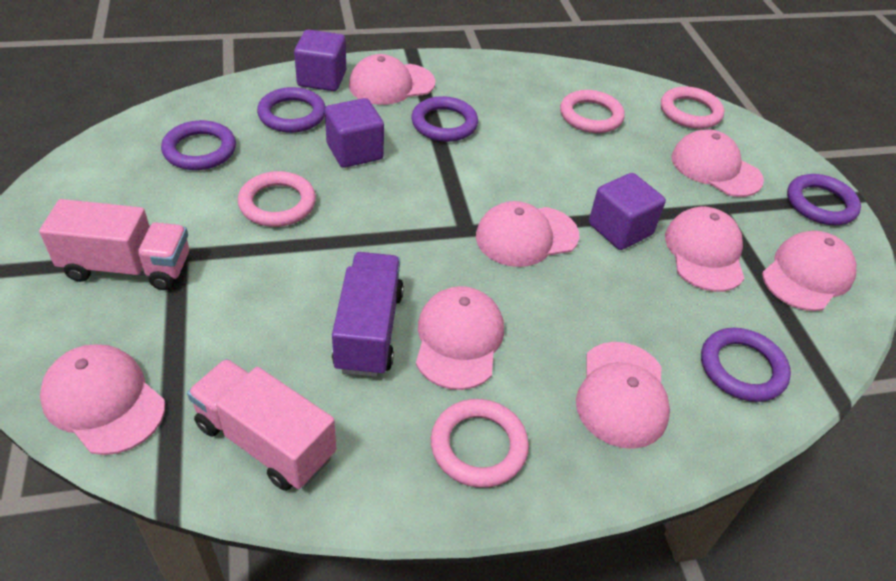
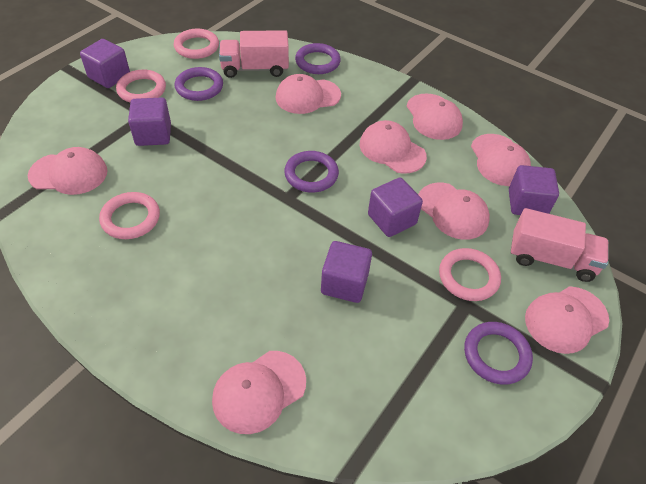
purple cube: 3 -> 5
purple ring: 5 -> 4
purple truck: 1 -> 0

